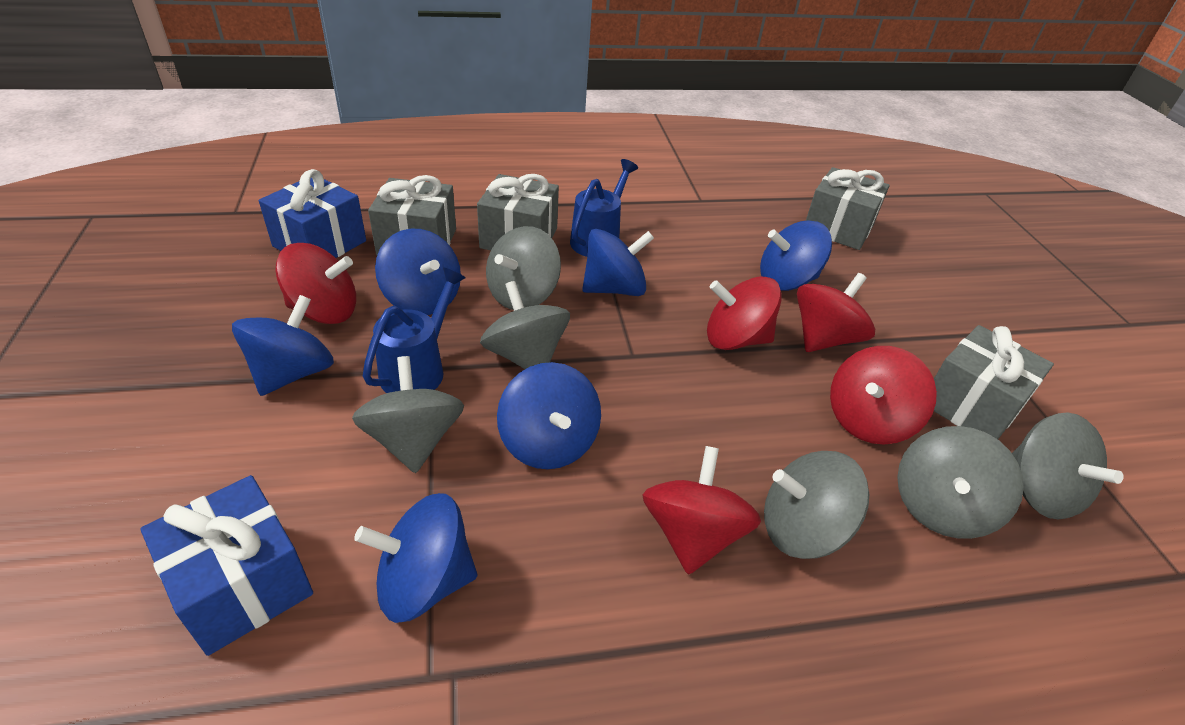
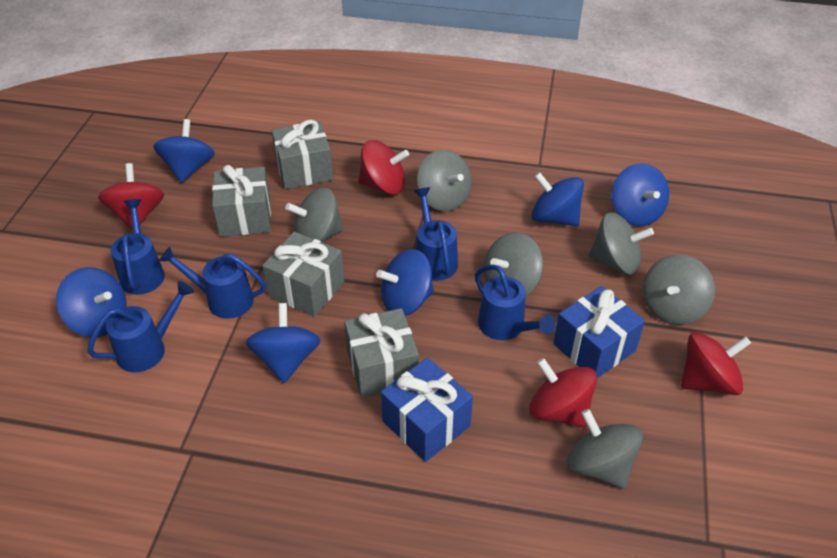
blue watering can: 2 -> 5
red spinning top: 5 -> 4

